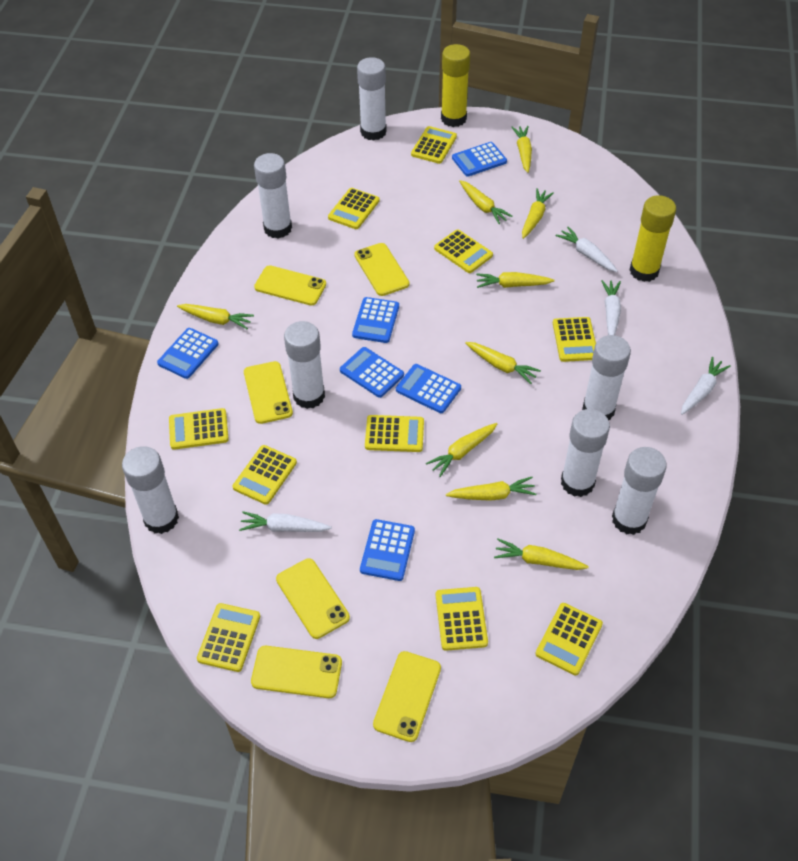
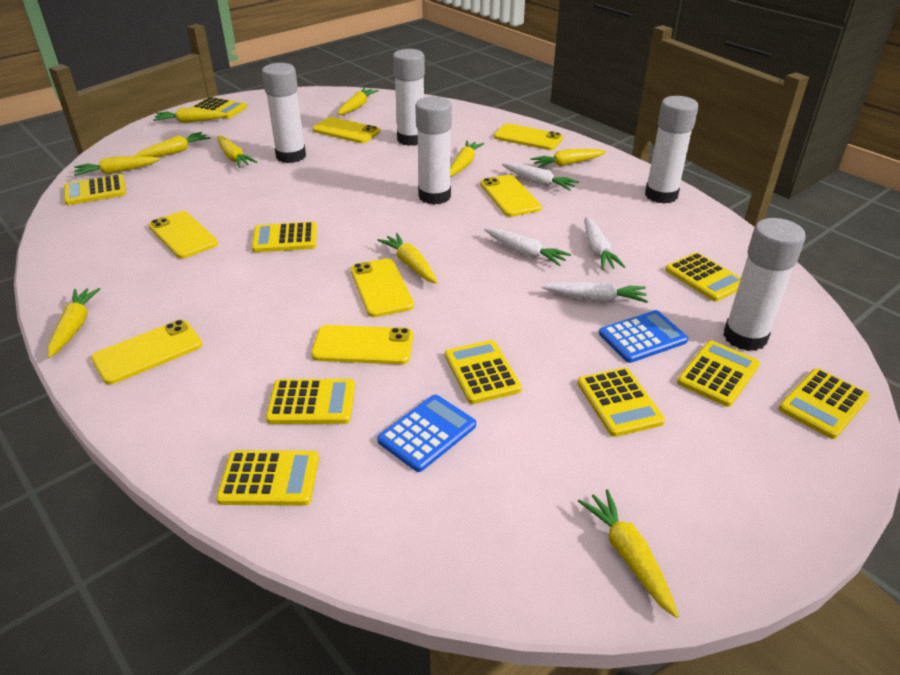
blue calculator: 6 -> 2
white glue stick: 7 -> 5
yellow carrot: 9 -> 10
yellow glue stick: 2 -> 0
yellow phone: 6 -> 7

